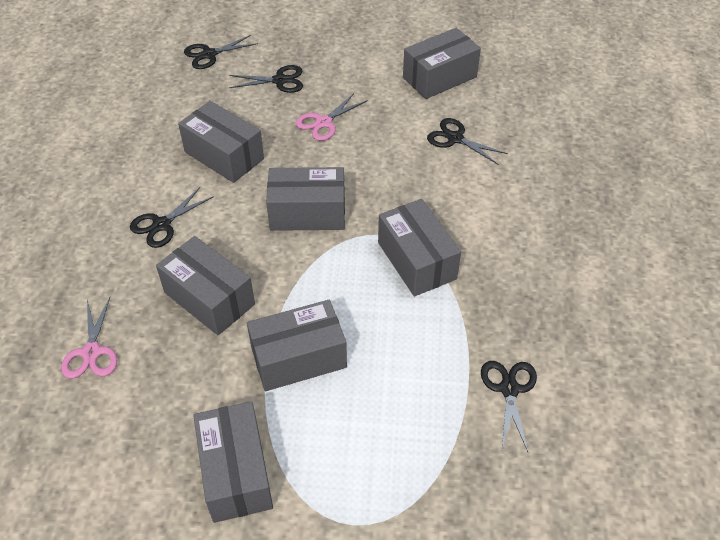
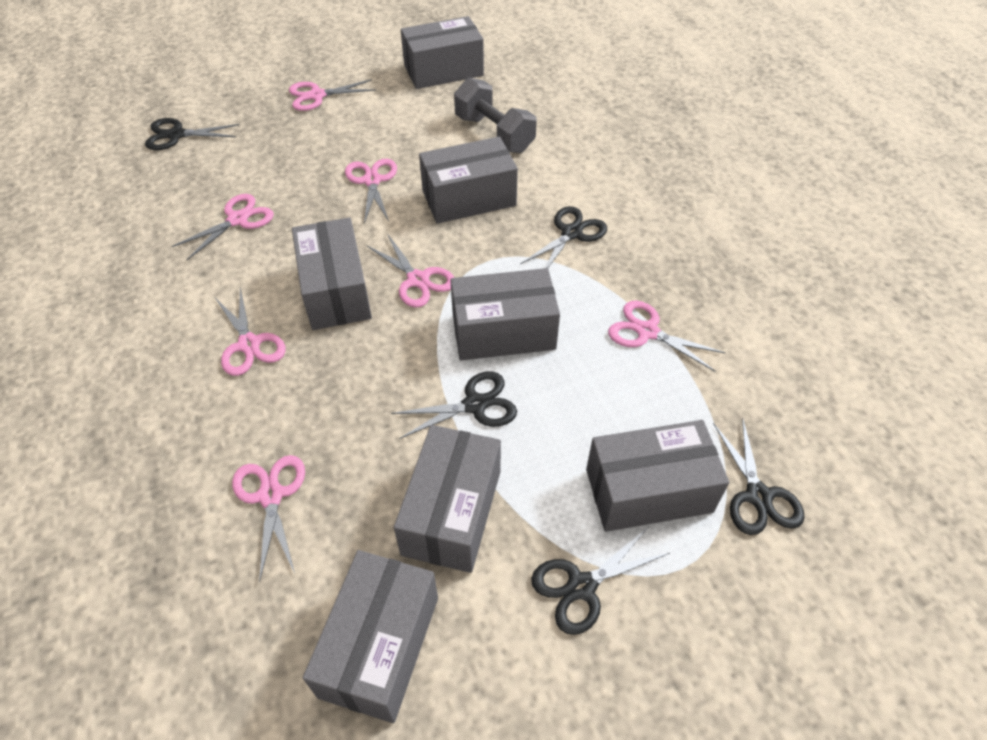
grey dumbbell: 0 -> 1
pink scissors: 2 -> 7

